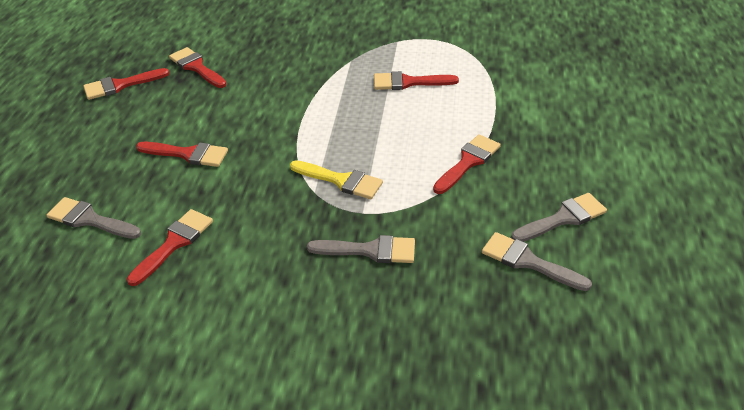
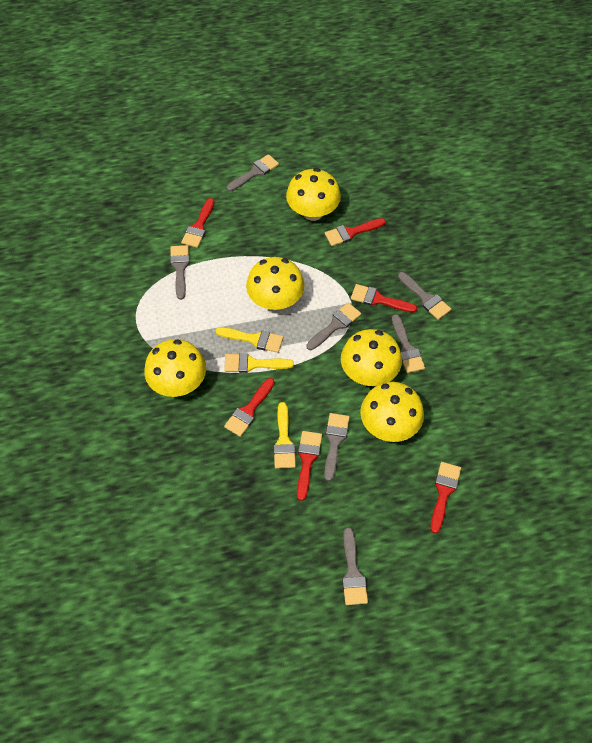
grey brush: 4 -> 7
yellow brush: 1 -> 3
yellow mushroom: 0 -> 5

